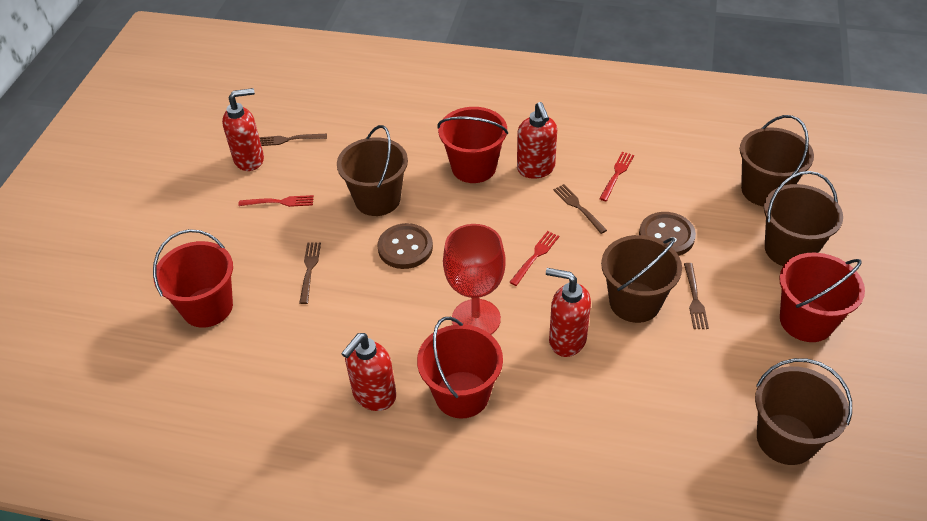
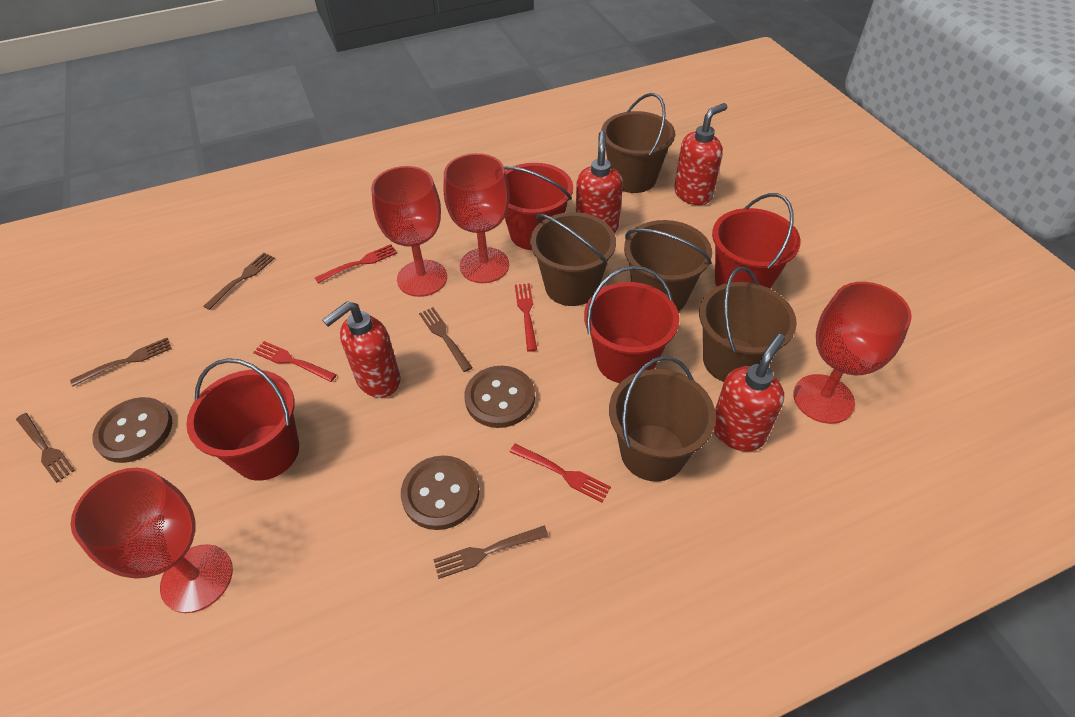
brown button: 2 -> 3
brown fork: 4 -> 5
red fork: 3 -> 4
red goblet: 1 -> 4

